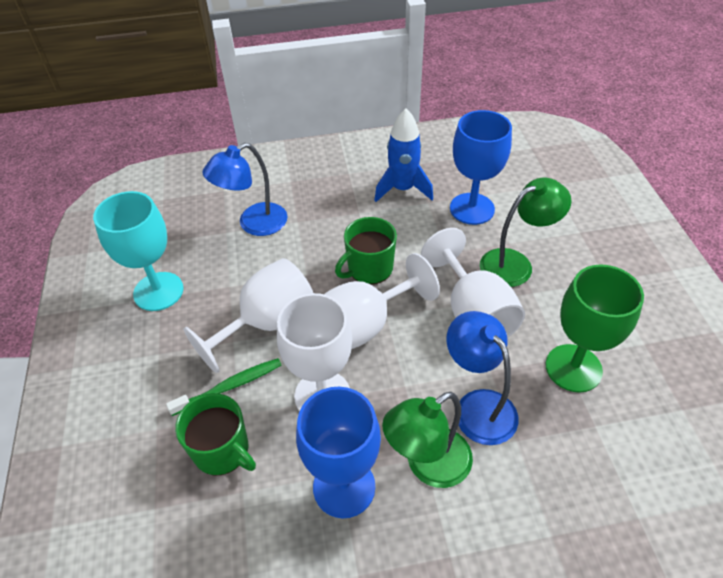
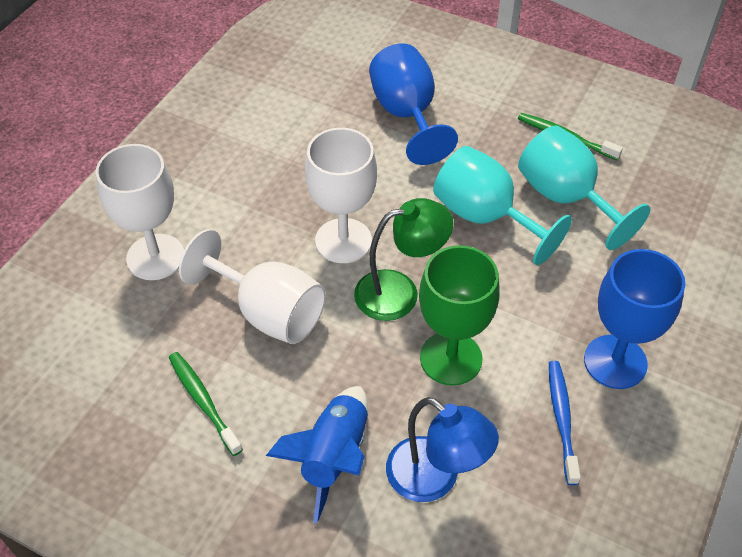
blue lamp: 2 -> 1
blue toothbrush: 0 -> 1
green lamp: 2 -> 1
green mug: 2 -> 0
green toothbrush: 1 -> 2
turquoise goblet: 1 -> 2
white goblet: 4 -> 3

